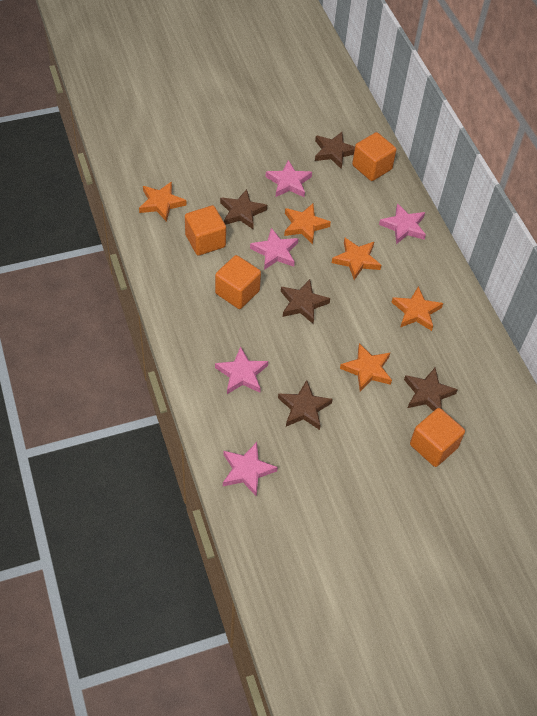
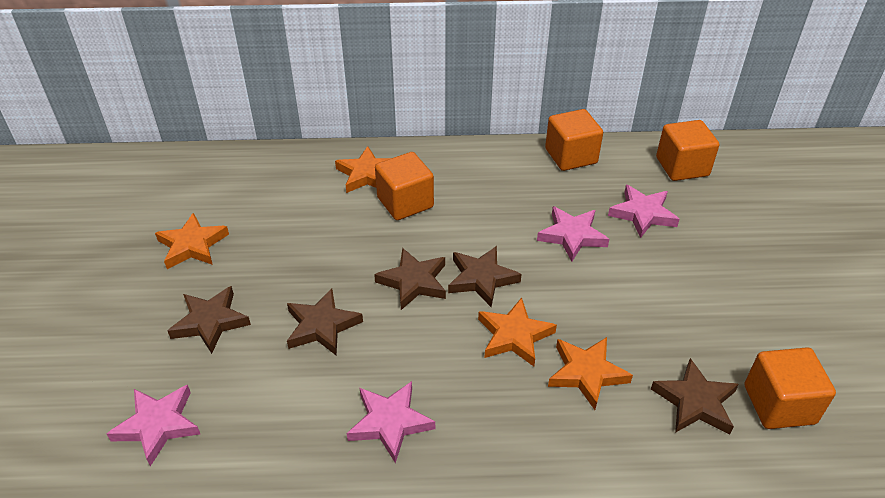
orange star: 5 -> 4
pink star: 5 -> 4

